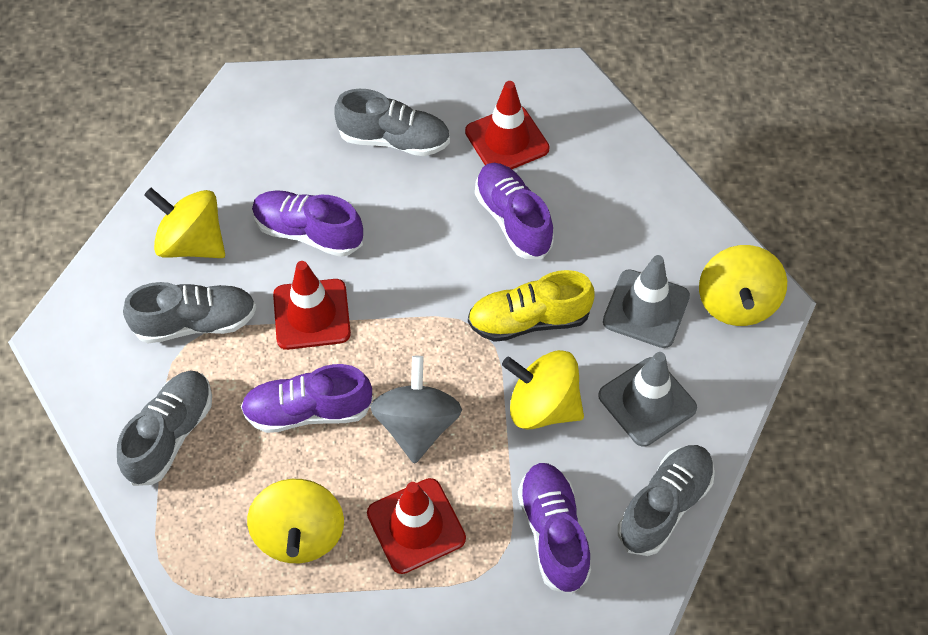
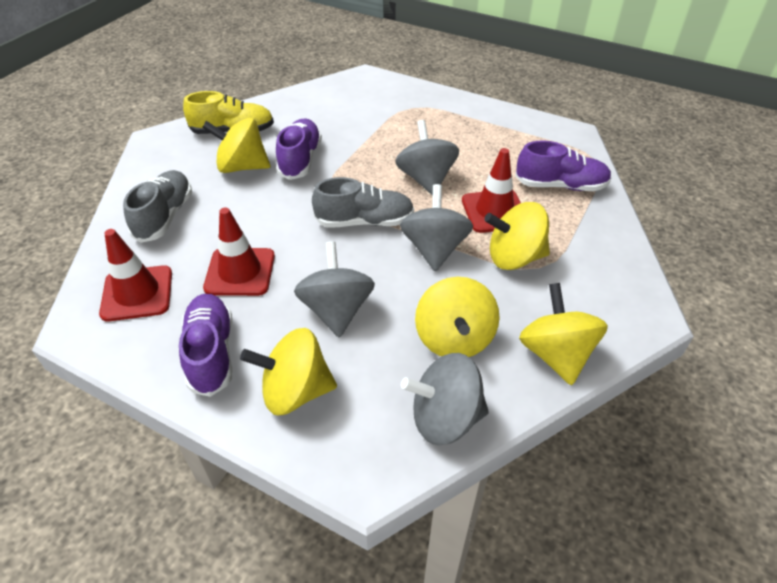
grey shoe: 4 -> 2
grey spinning top: 1 -> 4
grey traffic cone: 2 -> 0
purple shoe: 4 -> 3
yellow spinning top: 4 -> 5

